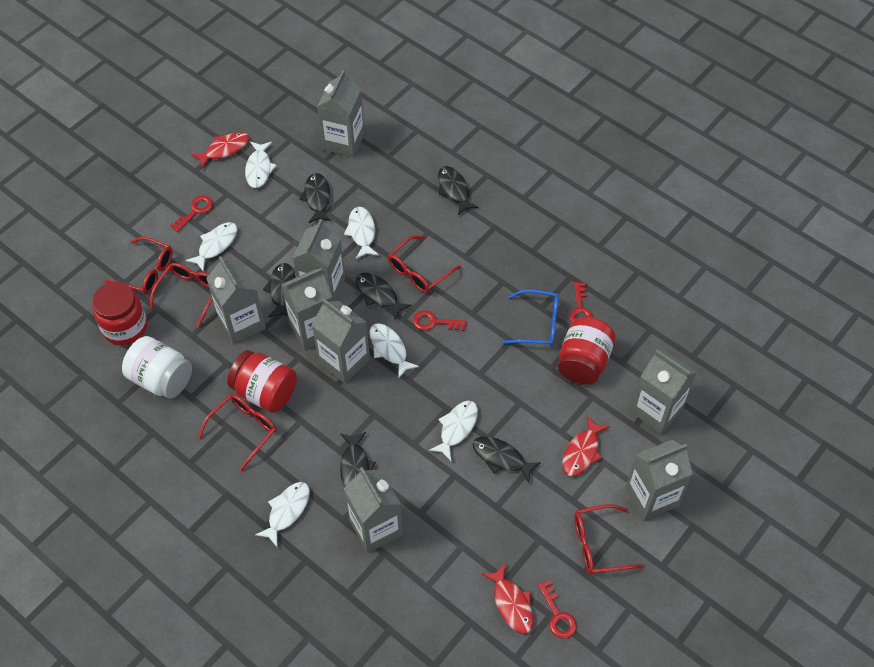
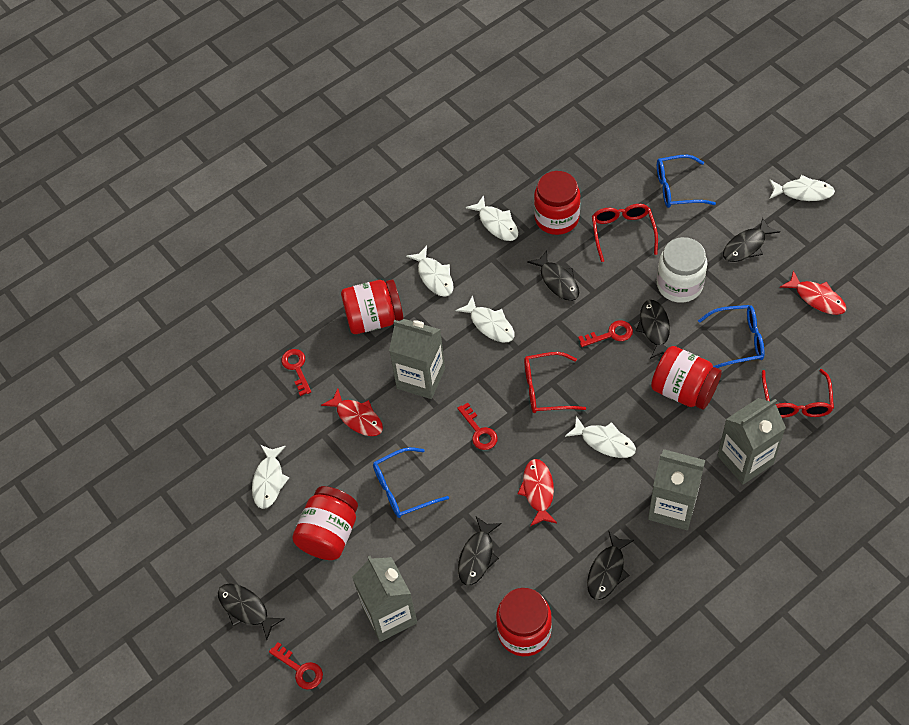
blue glasses: 1 -> 3
grey carton: 8 -> 4
red glasses: 5 -> 3
red jar: 3 -> 5

